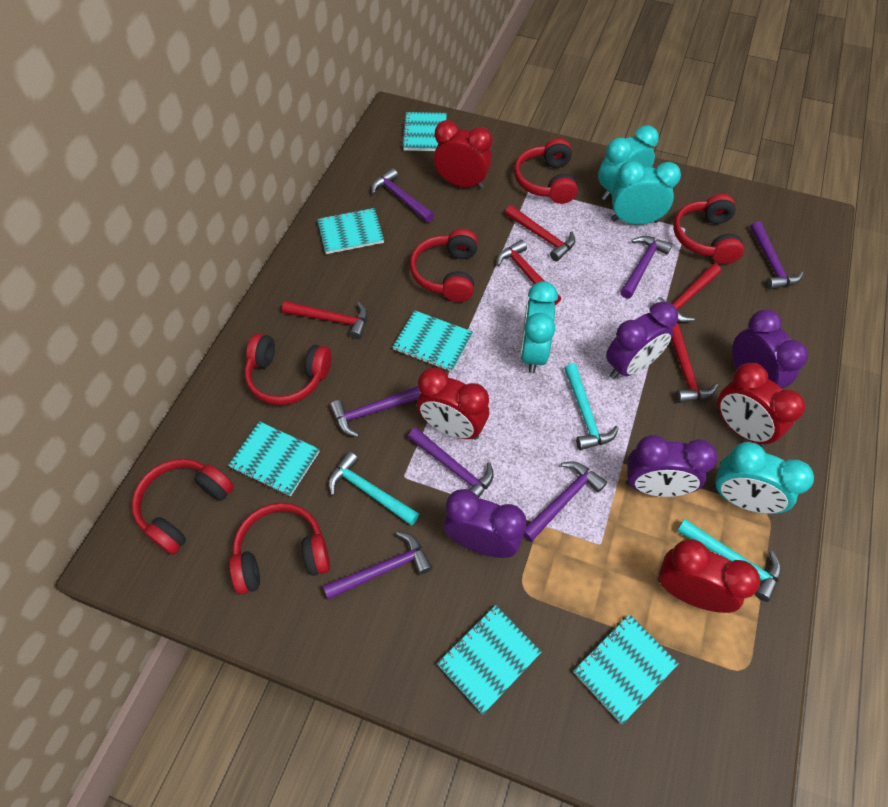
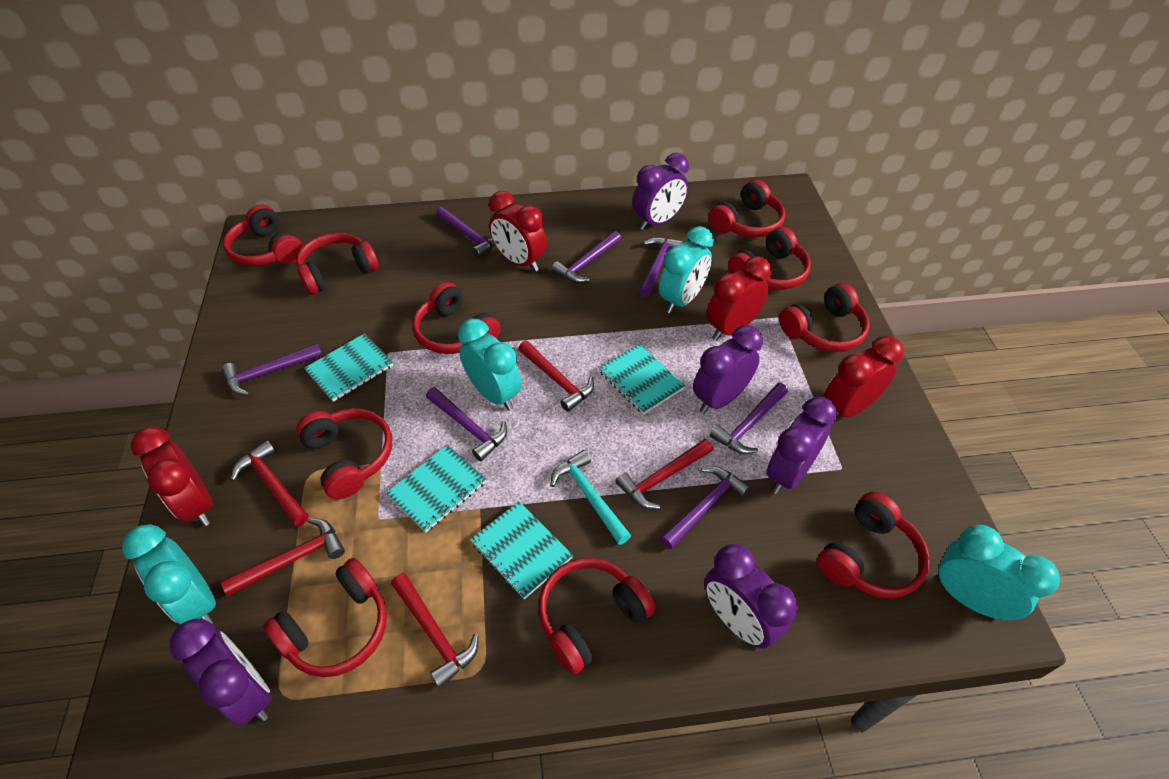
purple clock: 4 -> 5
red headphones: 6 -> 10
turquoise hammer: 3 -> 1
turquoise notebook: 6 -> 4

